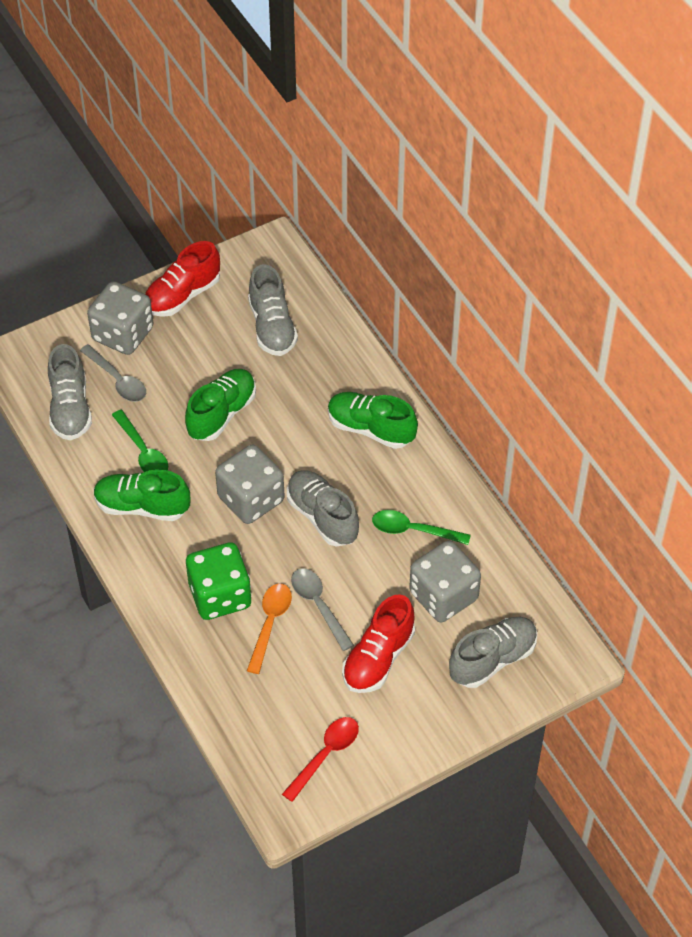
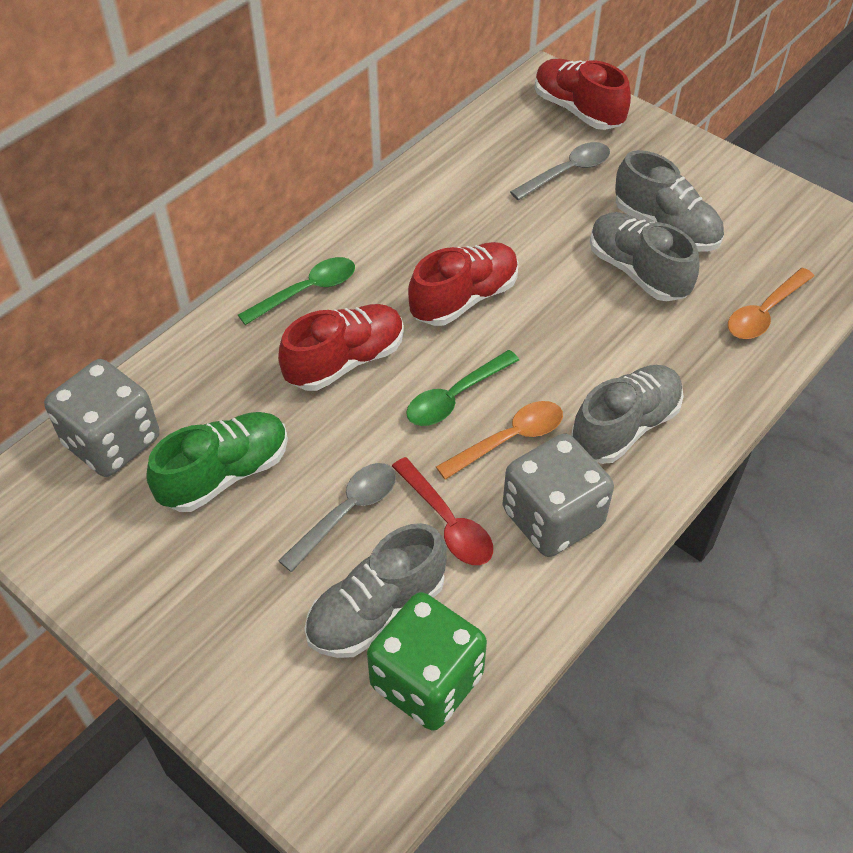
green shoe: 3 -> 1
grey dice: 3 -> 2
orange spoon: 1 -> 2
red shoe: 2 -> 3

